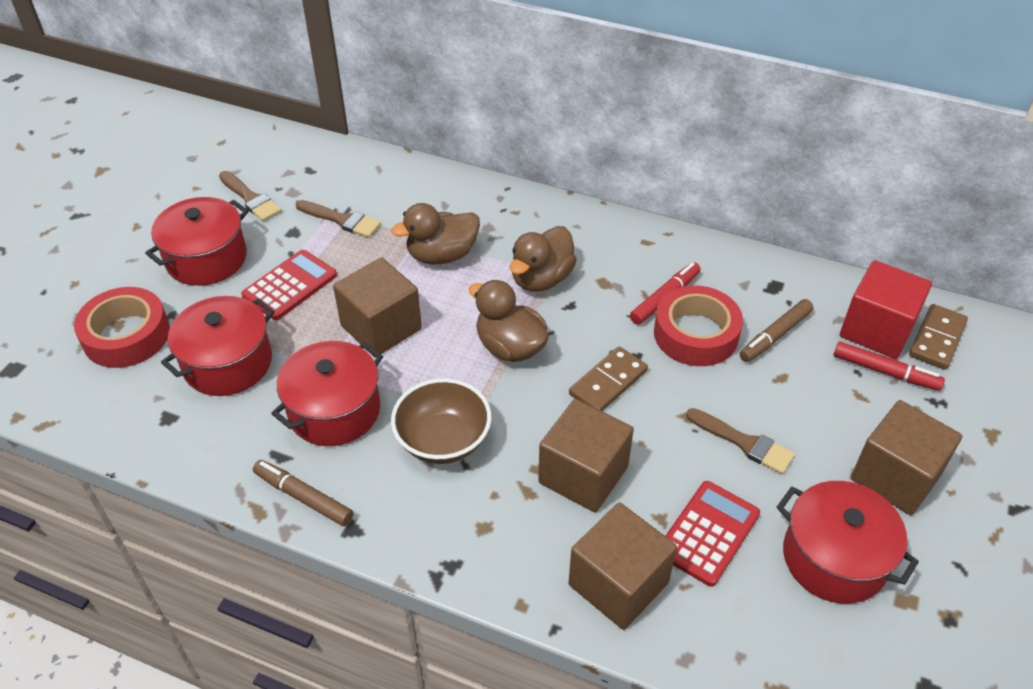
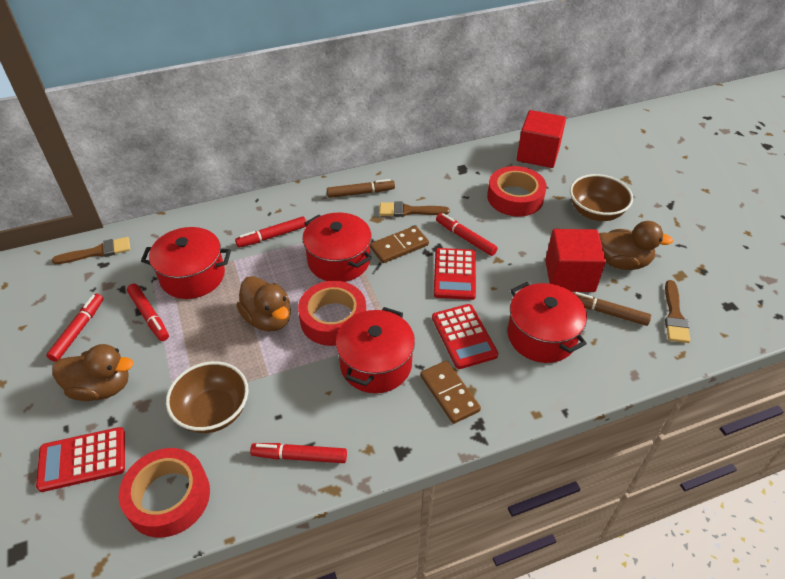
brown bowl: 1 -> 2
brown cube: 4 -> 0
red calculator: 2 -> 3
red cube: 1 -> 2
red marker: 2 -> 5
red tape: 2 -> 3

